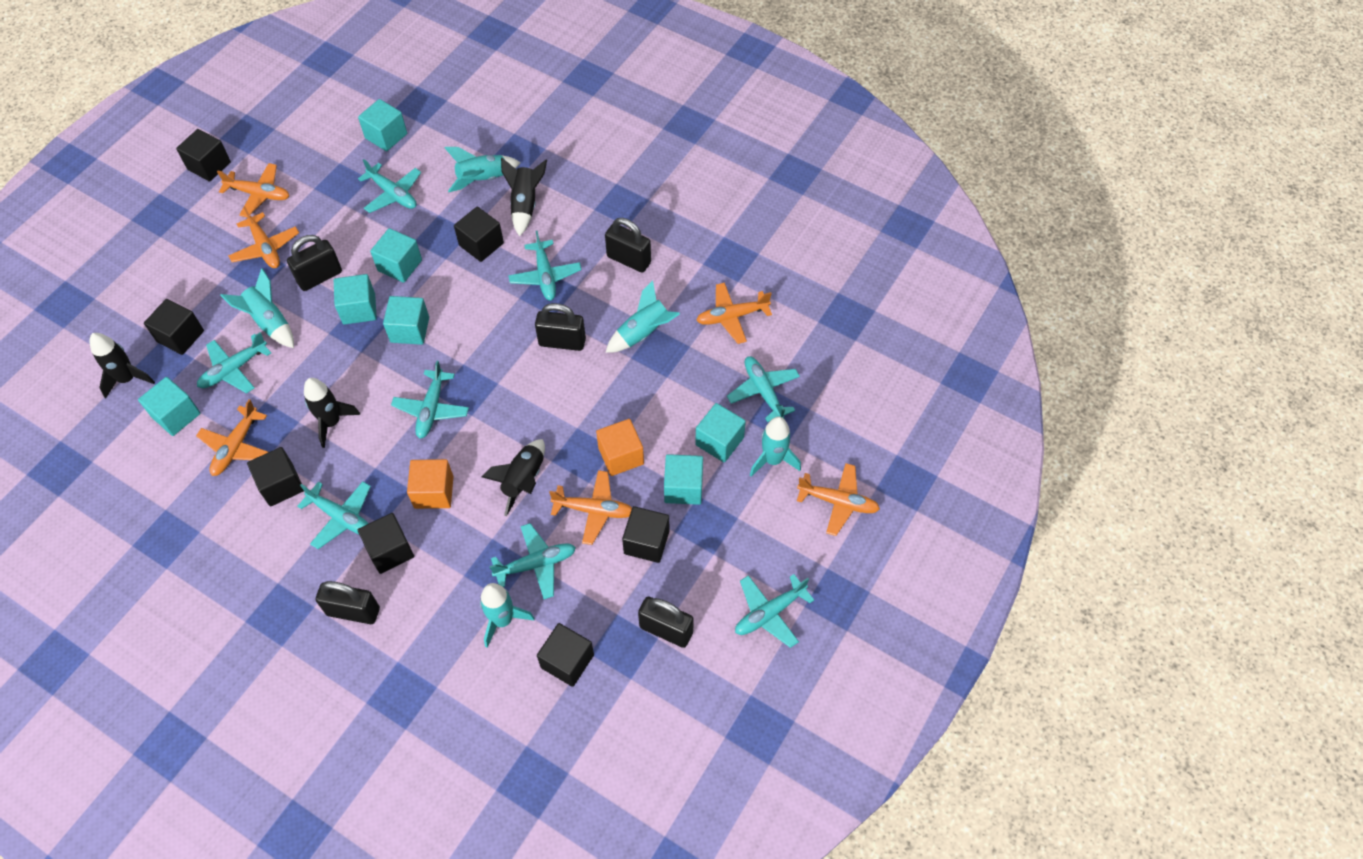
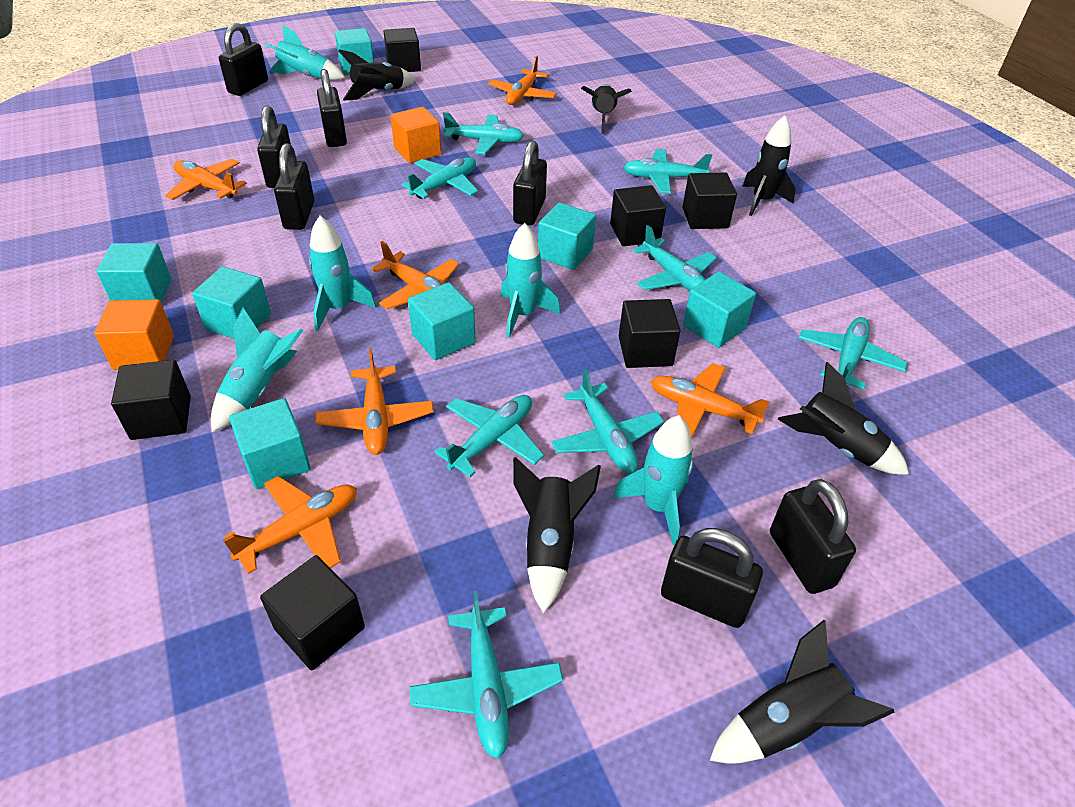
black cube: 7 -> 6
black padlock: 5 -> 7
black rocket: 4 -> 6

